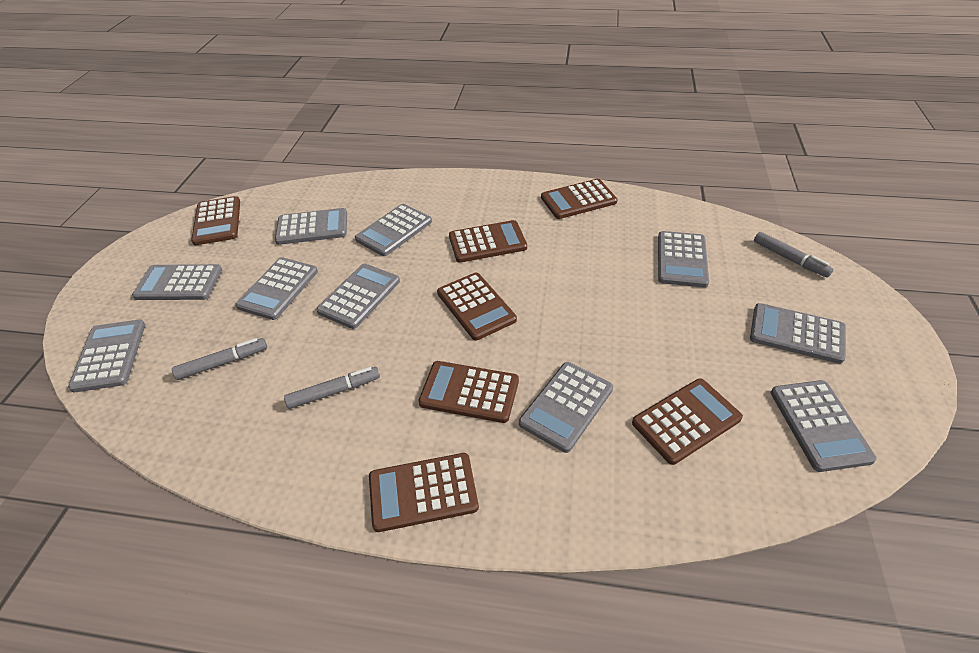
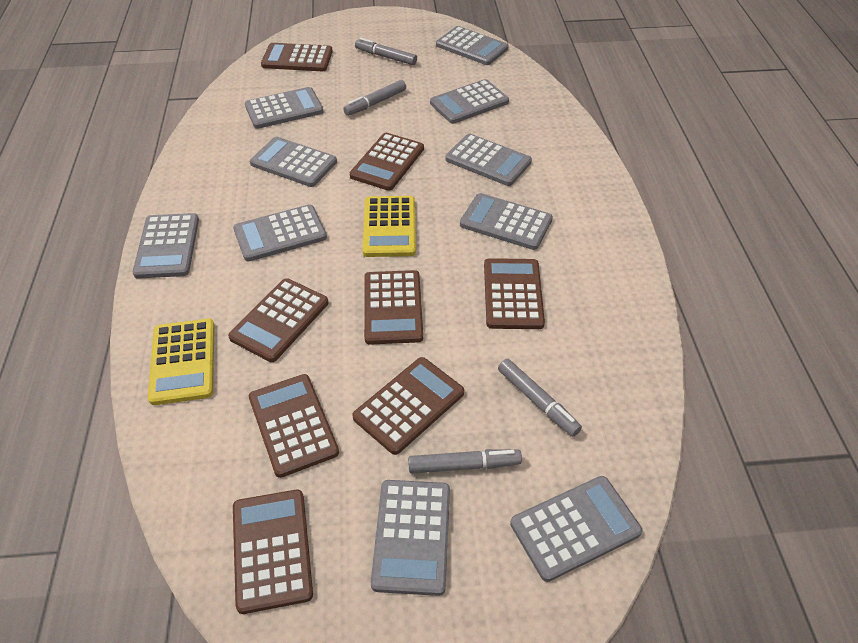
brown calculator: 7 -> 8
grey marker: 3 -> 4
yellow calculator: 0 -> 2

